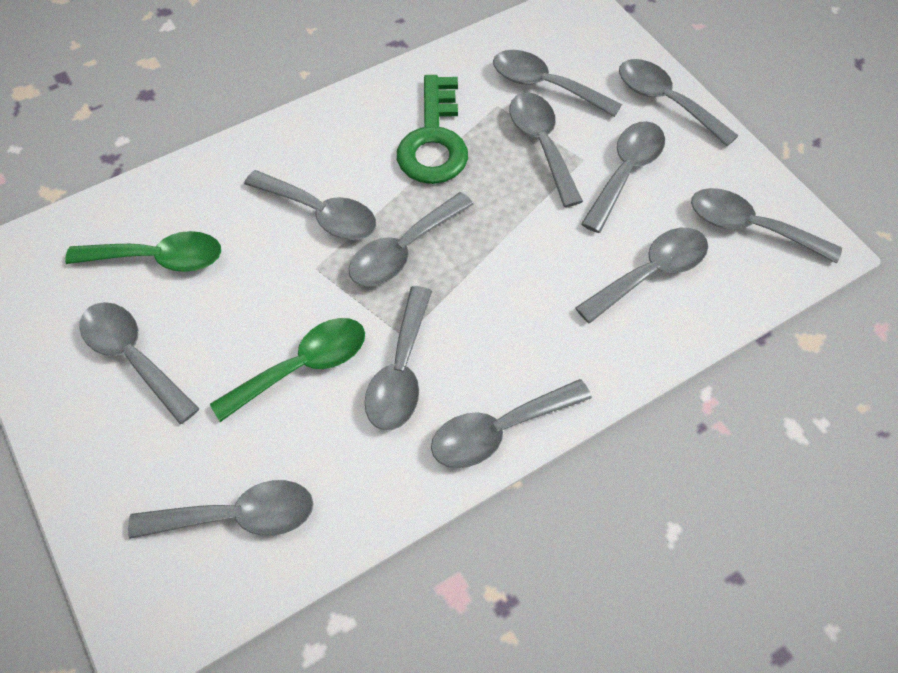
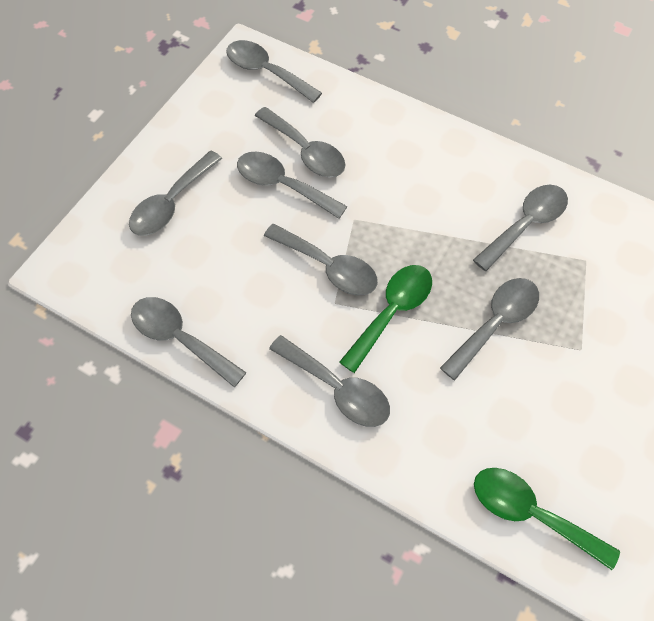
green key: 1 -> 0
grey spoon: 12 -> 9

